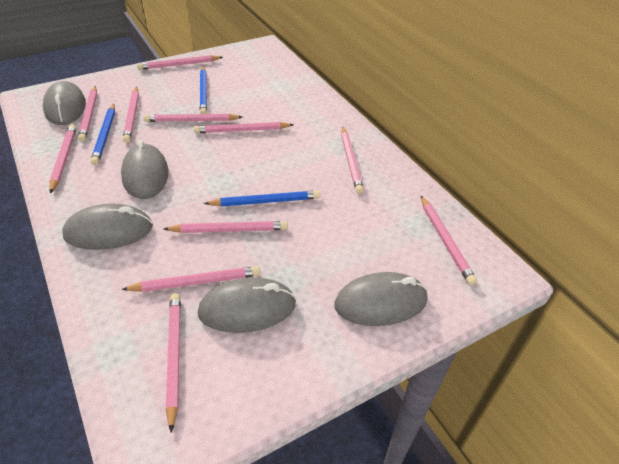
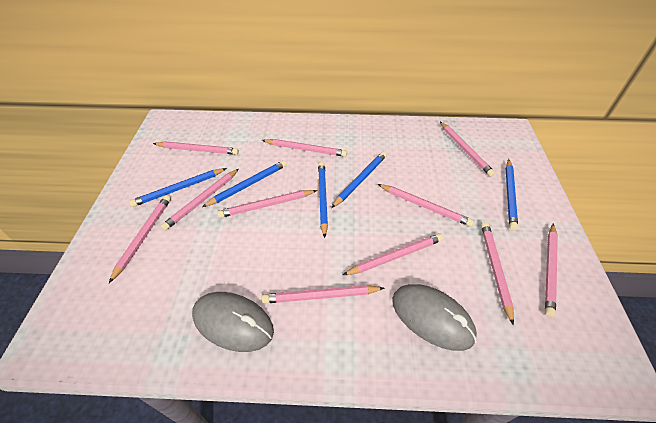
blue pencil: 3 -> 5
grey mouse: 5 -> 2

